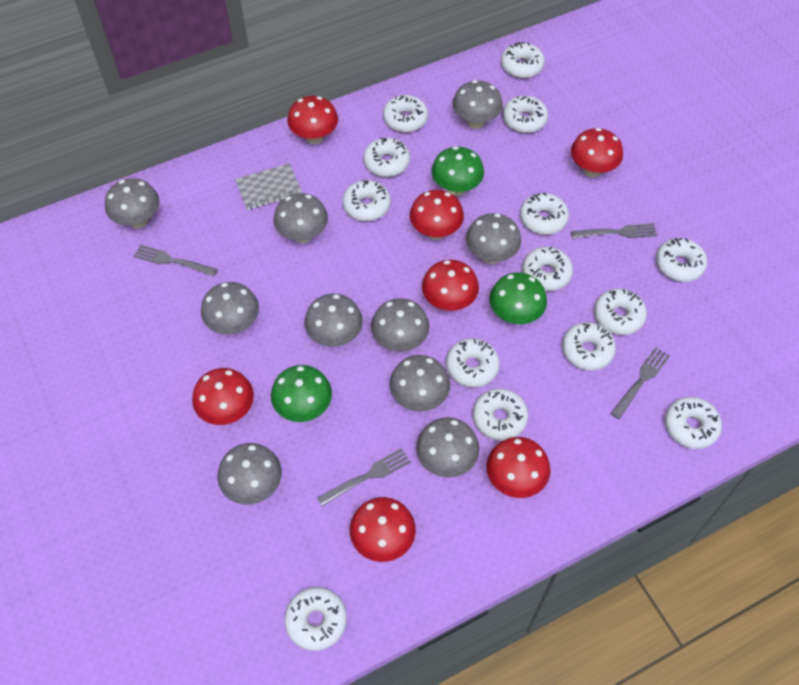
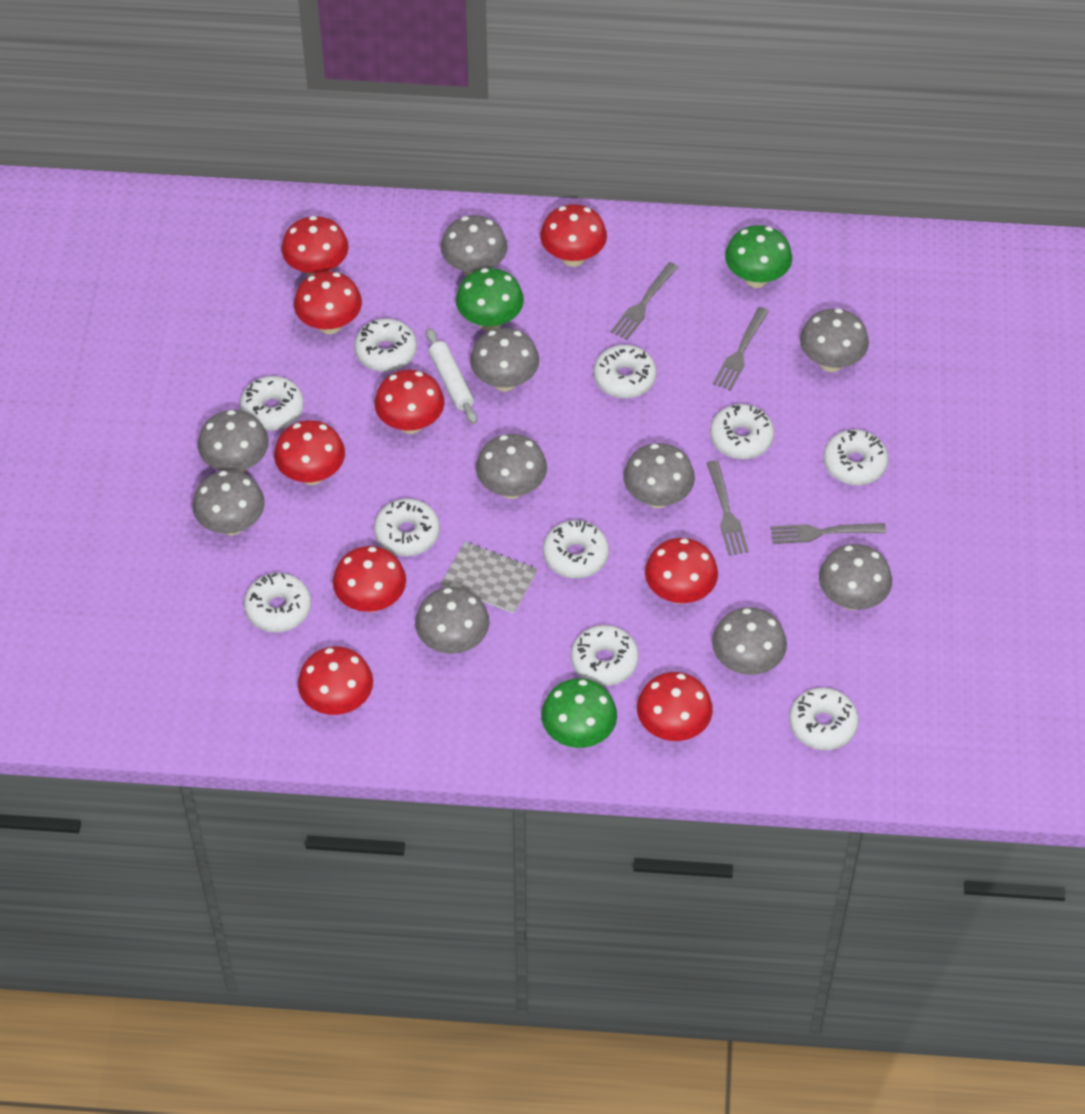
red mushroom: 7 -> 9
white donut: 14 -> 10
white rolling pin: 0 -> 1

